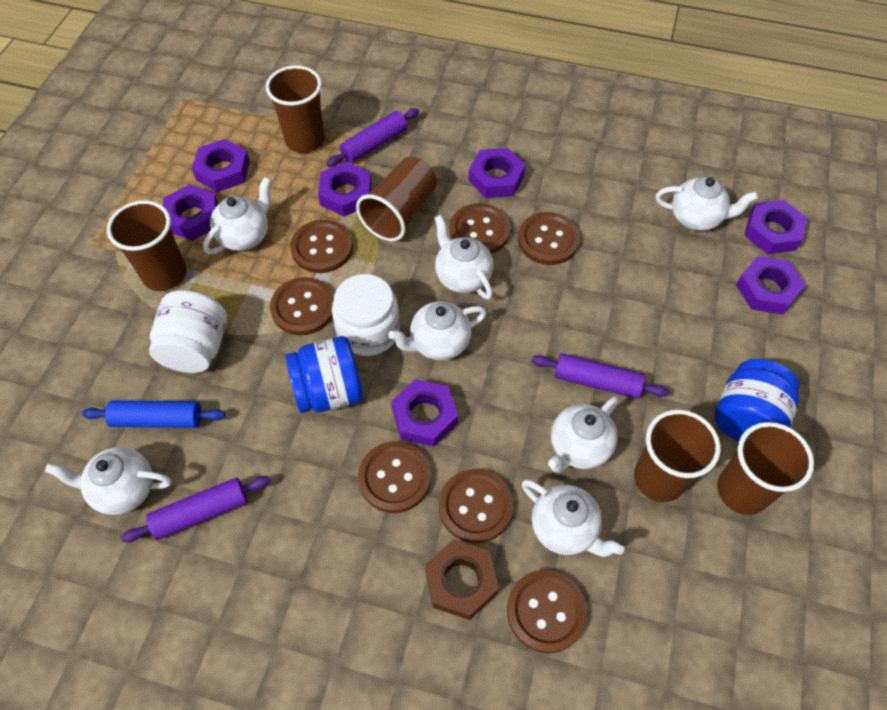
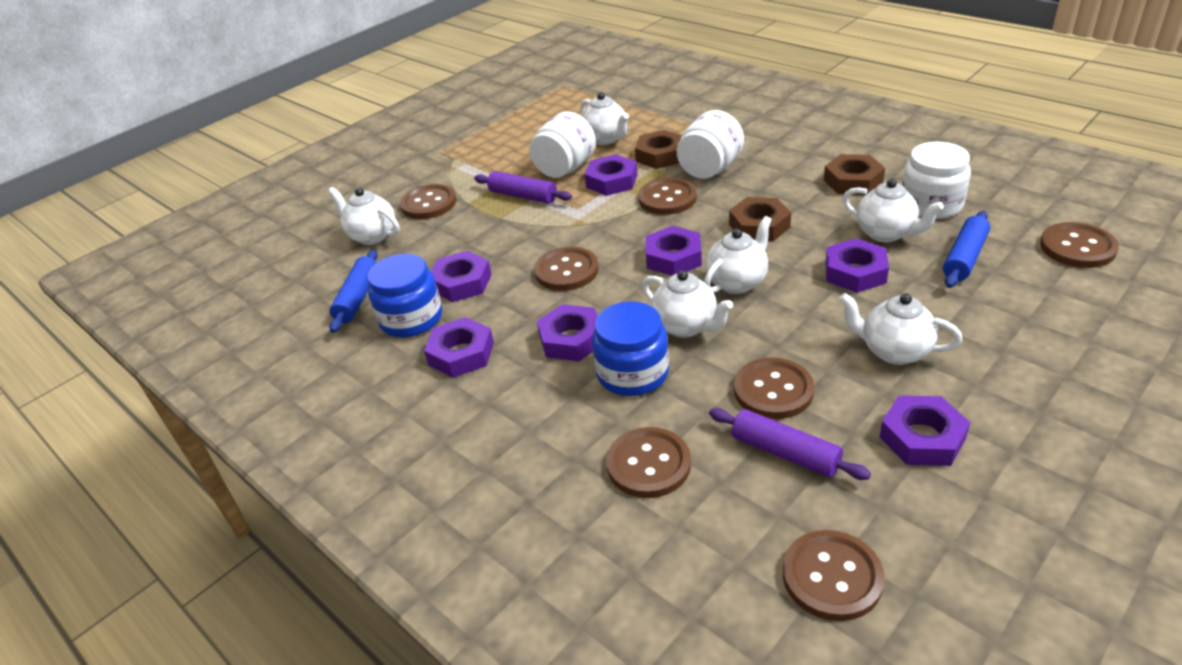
blue rolling pin: 1 -> 2
brown cup: 5 -> 0
brown nut: 1 -> 3
purple rolling pin: 3 -> 2
white jar: 2 -> 3
white teapot: 7 -> 6

